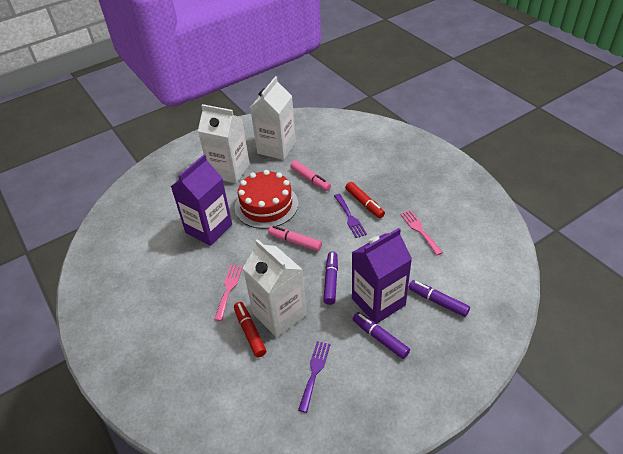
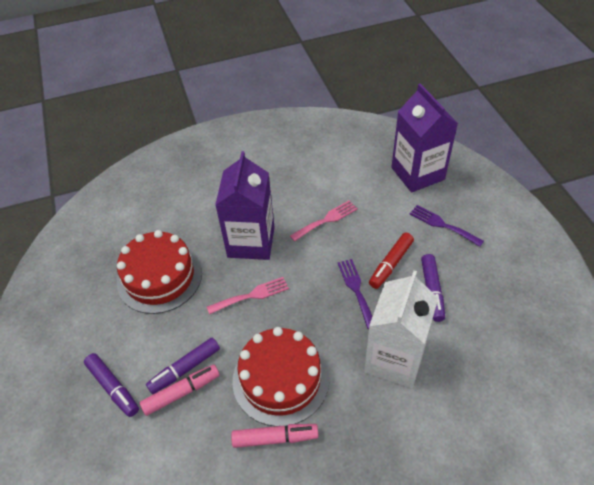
red cake: 1 -> 2
red marker: 2 -> 1
white carton: 3 -> 1

